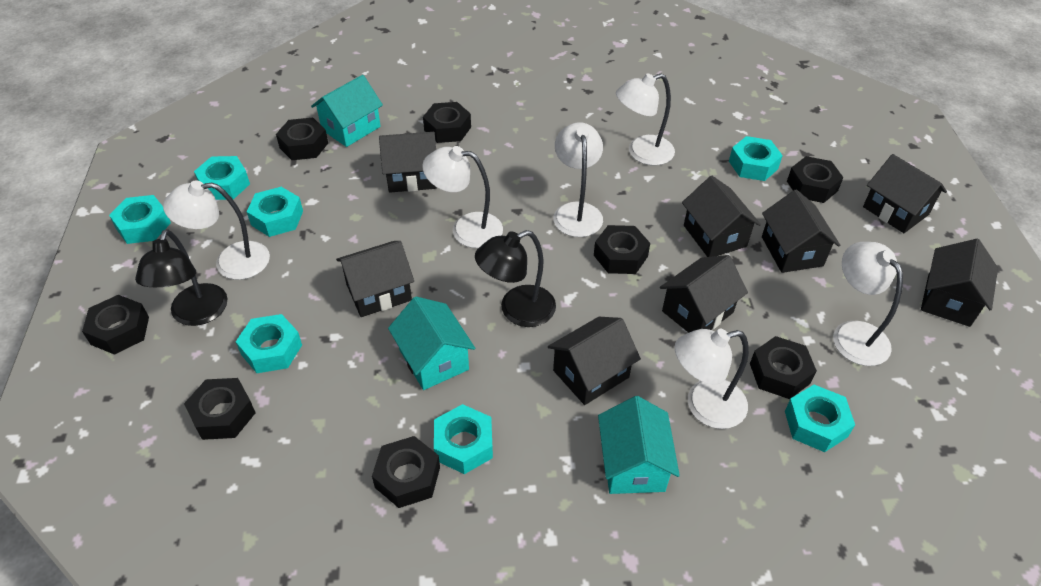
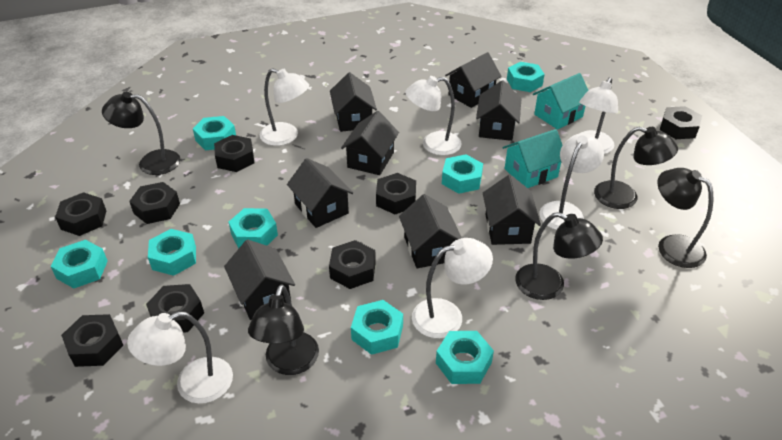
black lamp: 2 -> 5
turquoise house: 3 -> 2
turquoise nut: 7 -> 8

